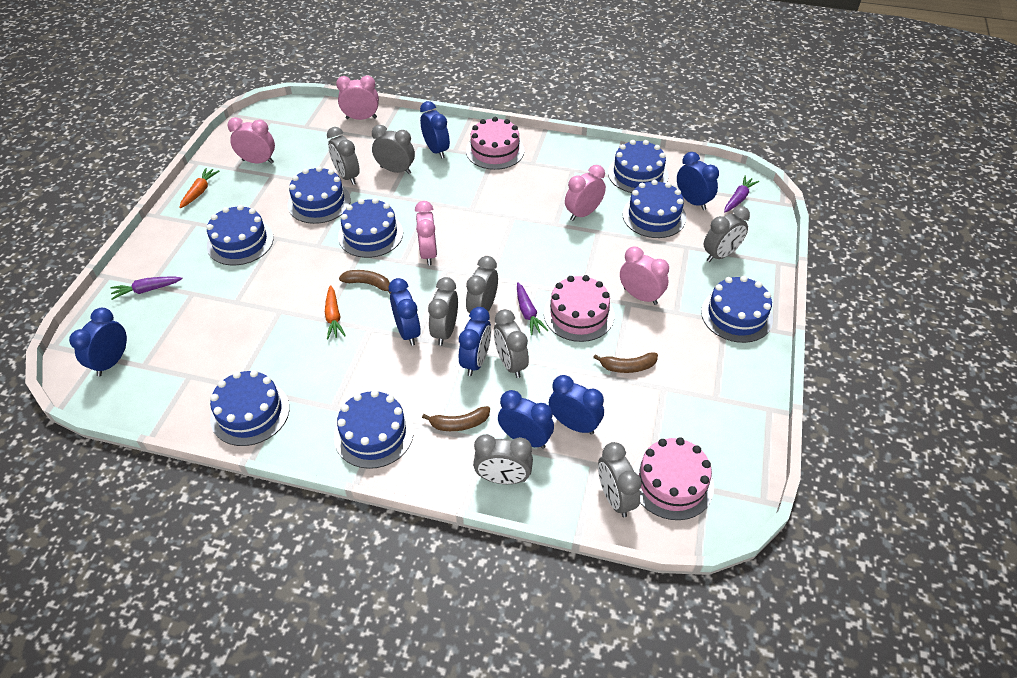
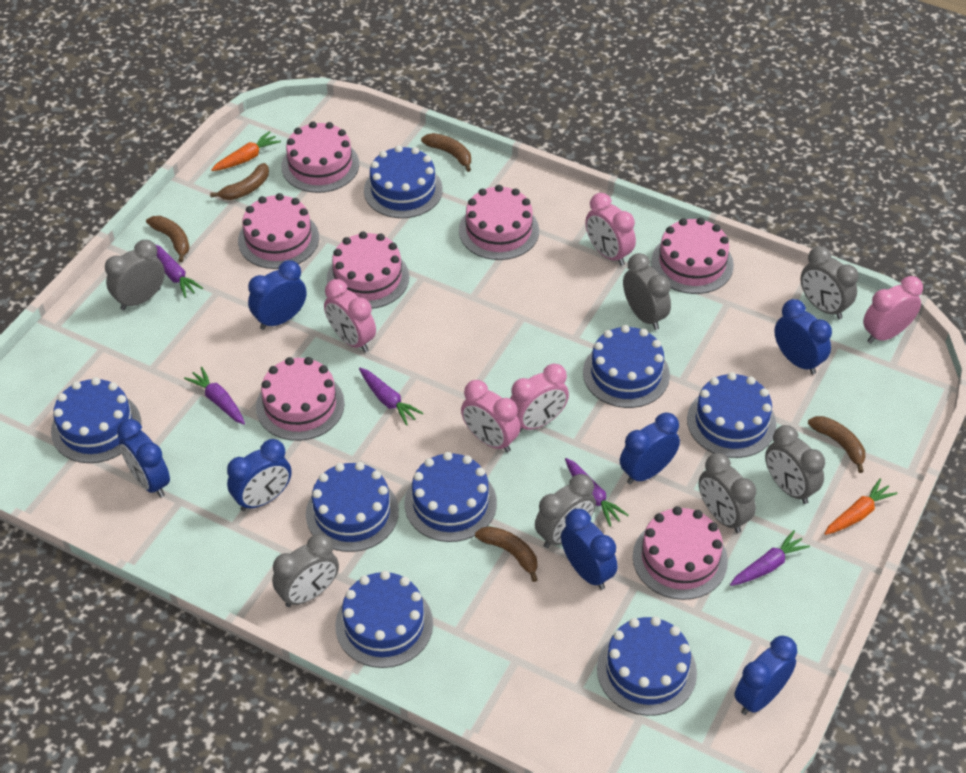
brown banana: 3 -> 5
grey clock: 8 -> 7
pink cake: 3 -> 7
purple carrot: 3 -> 5

